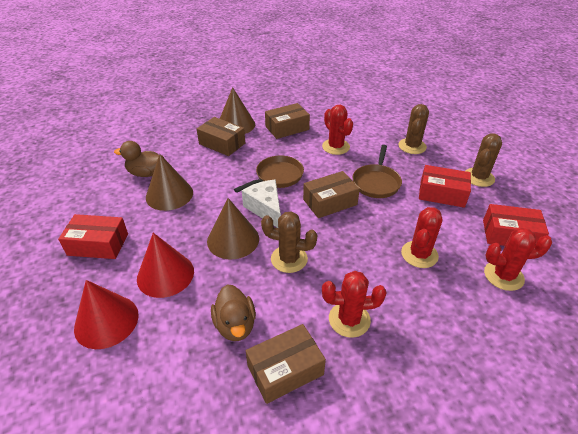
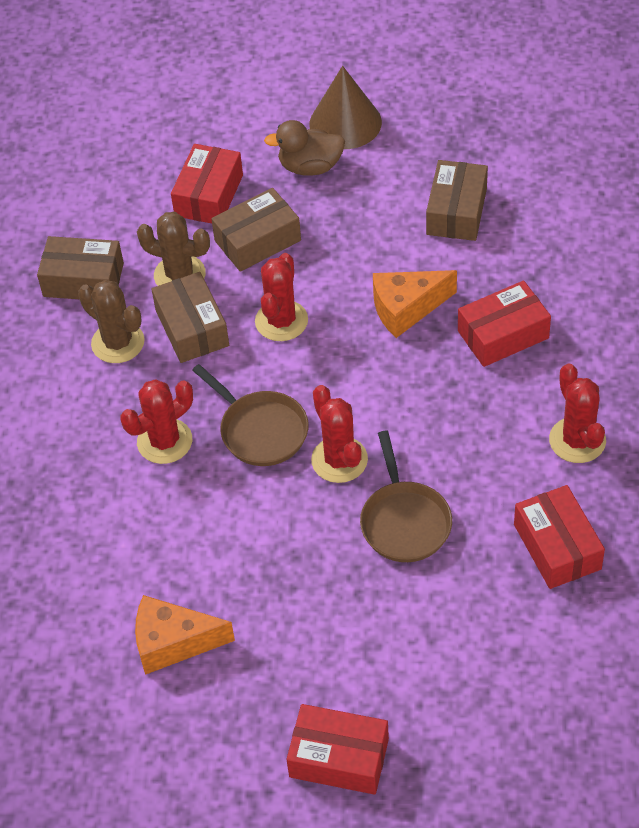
brown cactus: 3 -> 2
brown cone: 3 -> 1
brown duck: 2 -> 1
orange cheese: 0 -> 2
red box: 3 -> 4
red cone: 2 -> 0
white cheese: 1 -> 0

